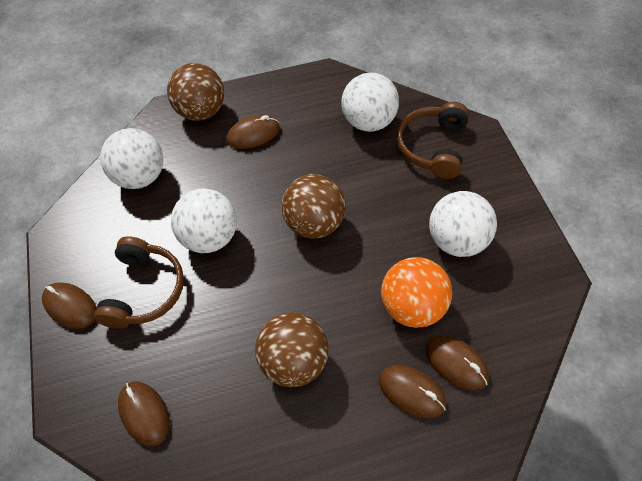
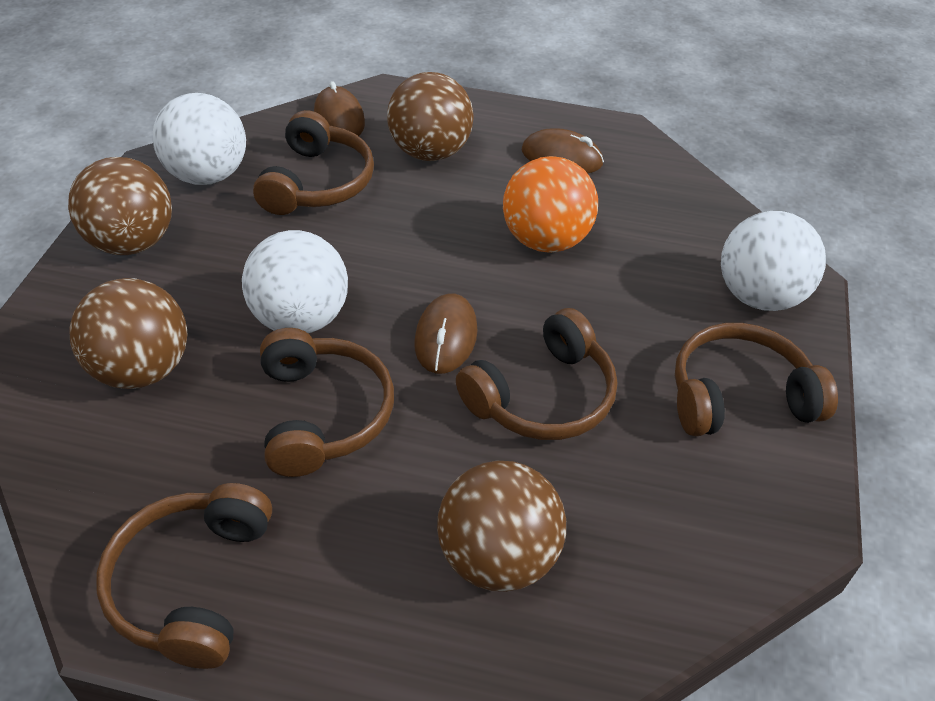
brown ball: 3 -> 4
brown headphones: 2 -> 5
brown mouse: 5 -> 3
white ball: 4 -> 3

